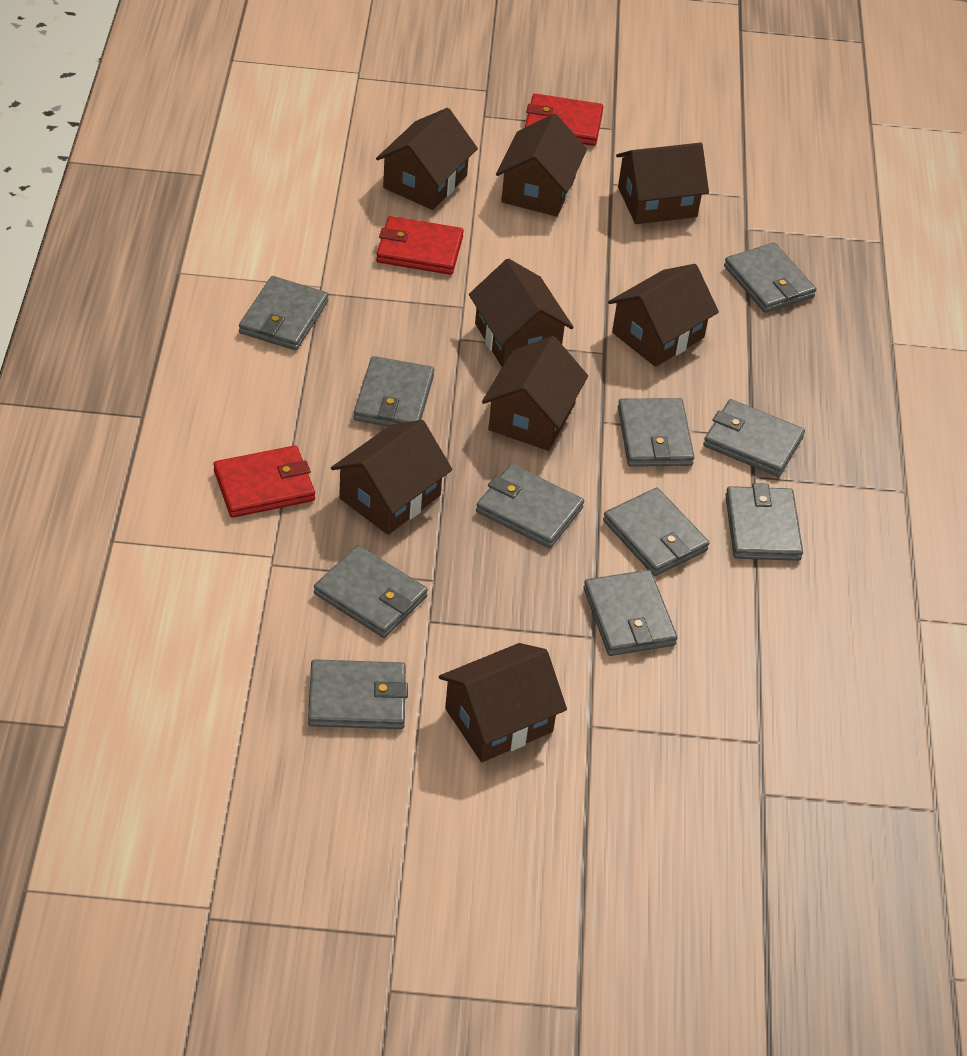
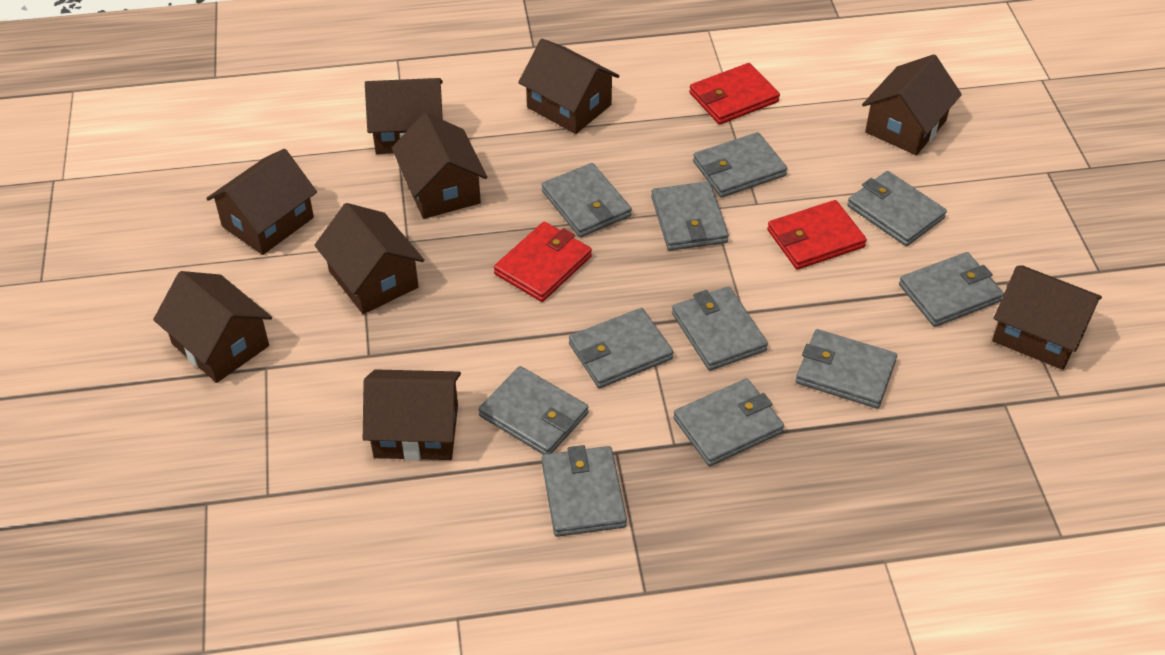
brown house: 8 -> 9

